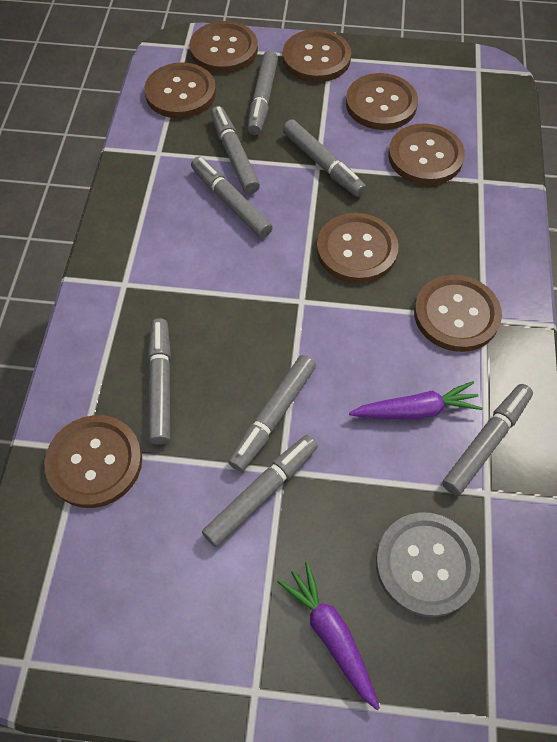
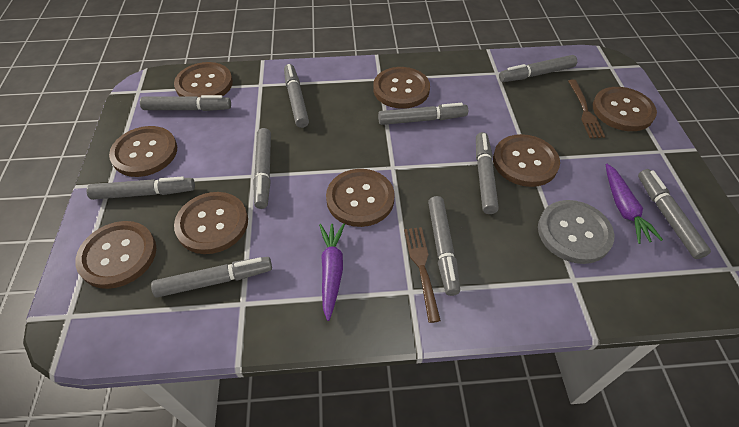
brown fork: 0 -> 2
grey marker: 8 -> 10

